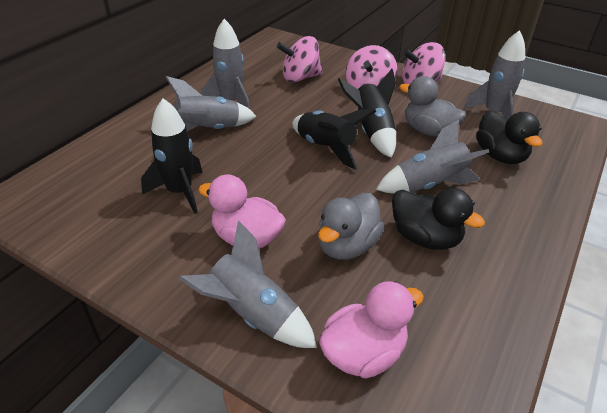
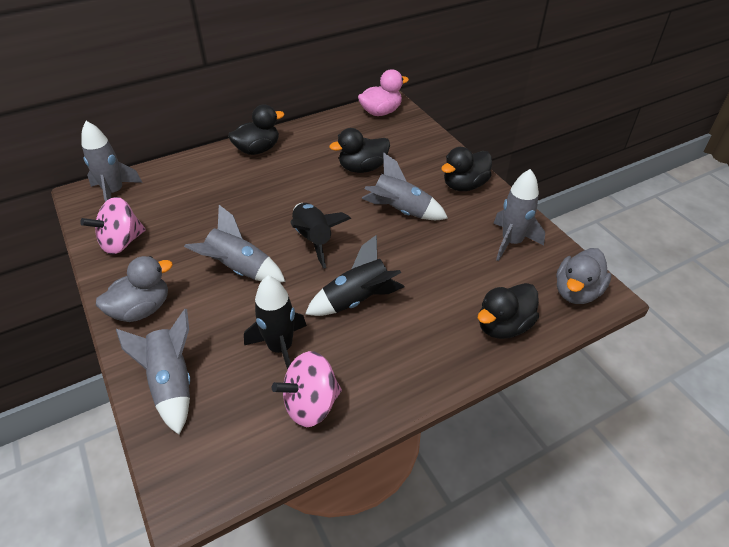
black duck: 2 -> 4
pink duck: 2 -> 1
pink spinning top: 3 -> 2

